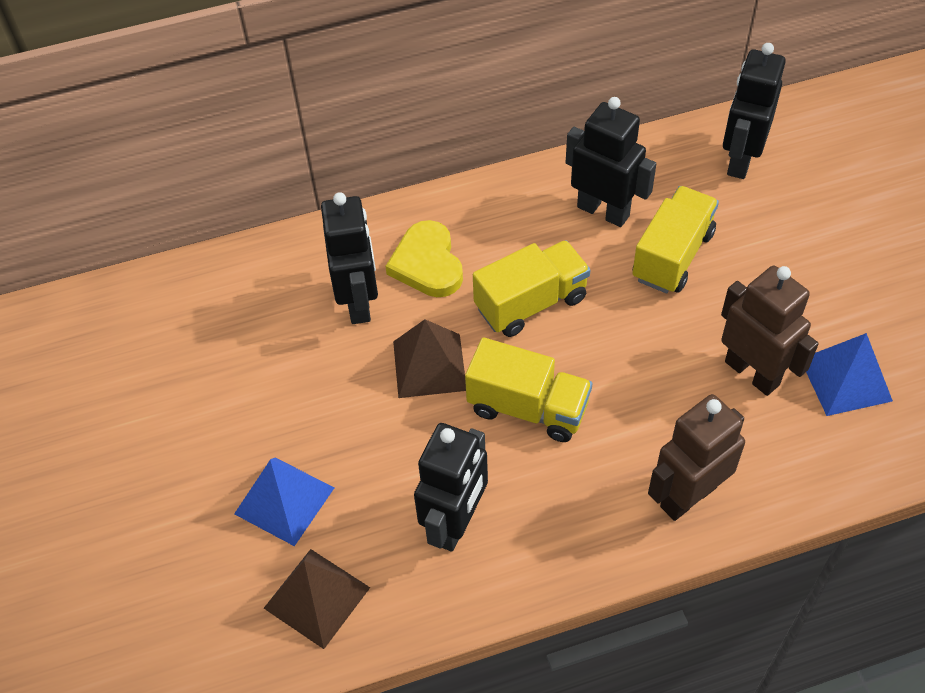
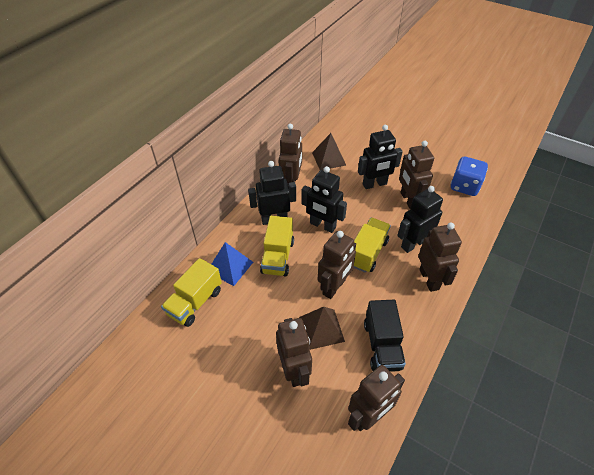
black truck: 0 -> 1
blue dice: 0 -> 1
blue pyramid: 2 -> 1
brown robot: 2 -> 6
yellow heart: 1 -> 0

